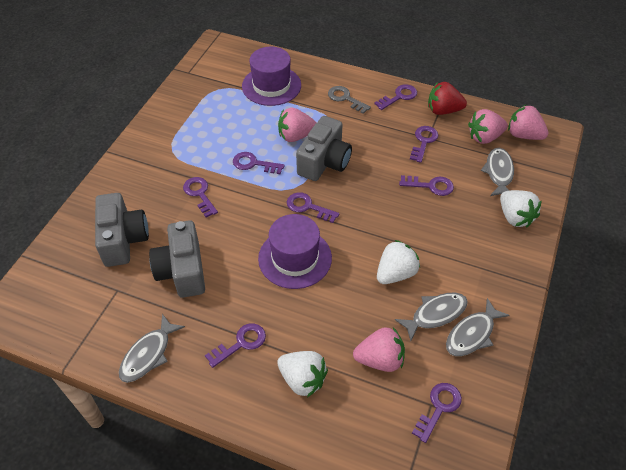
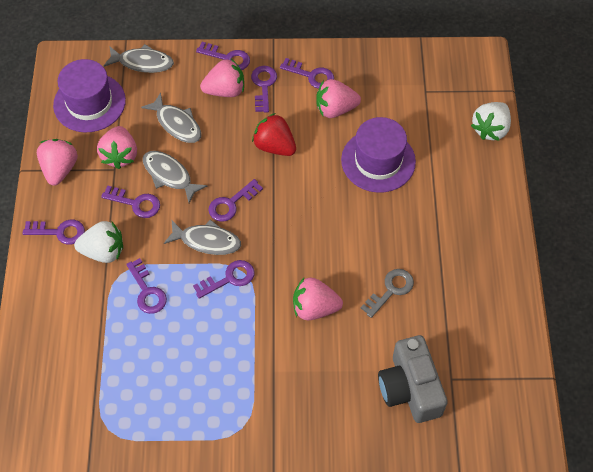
grey camera: 3 -> 1
pink strawberry: 4 -> 5
white strawberry: 3 -> 2

